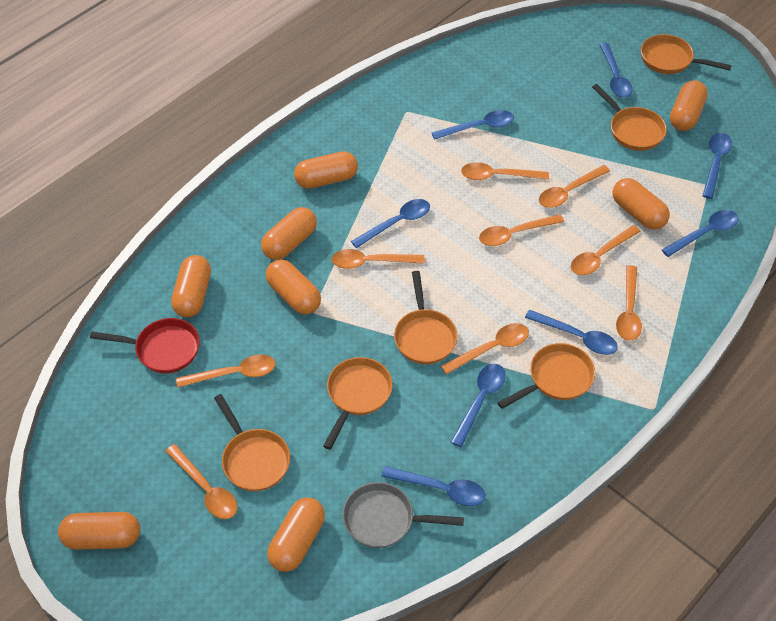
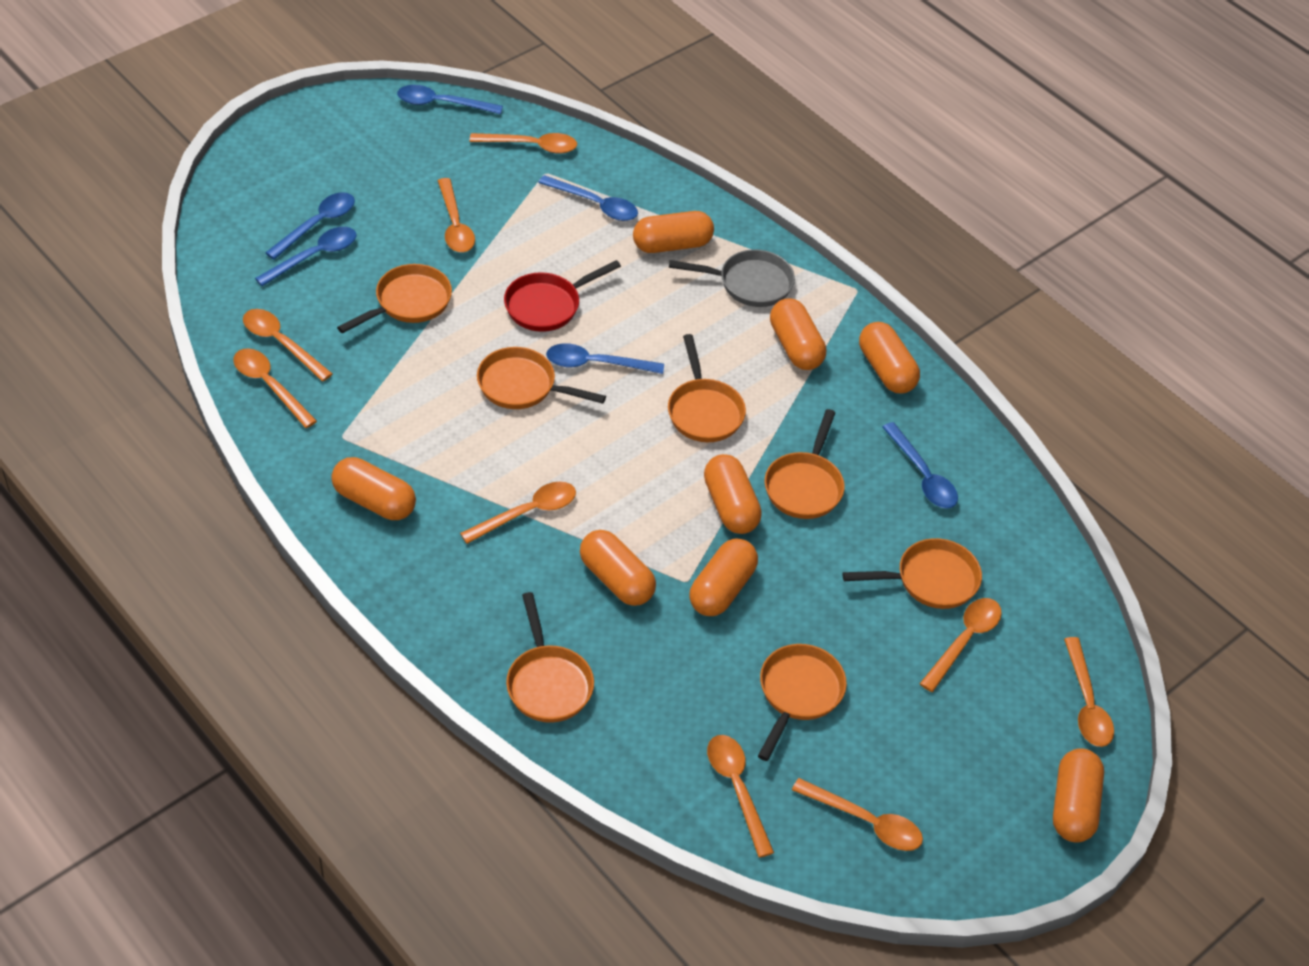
blue spoon: 8 -> 6
orange pan: 6 -> 7

